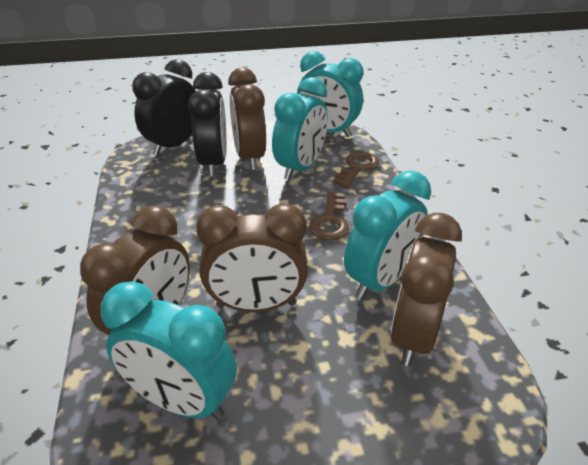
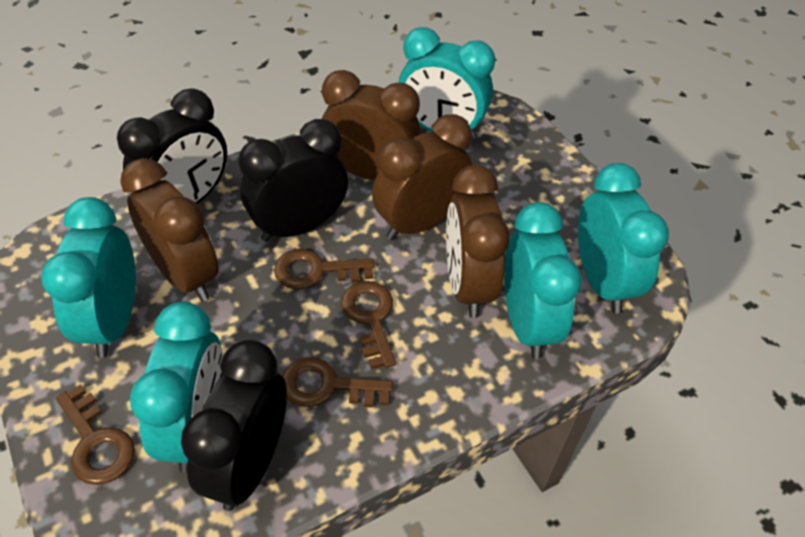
black clock: 2 -> 3
brown key: 2 -> 4
turquoise clock: 4 -> 5

